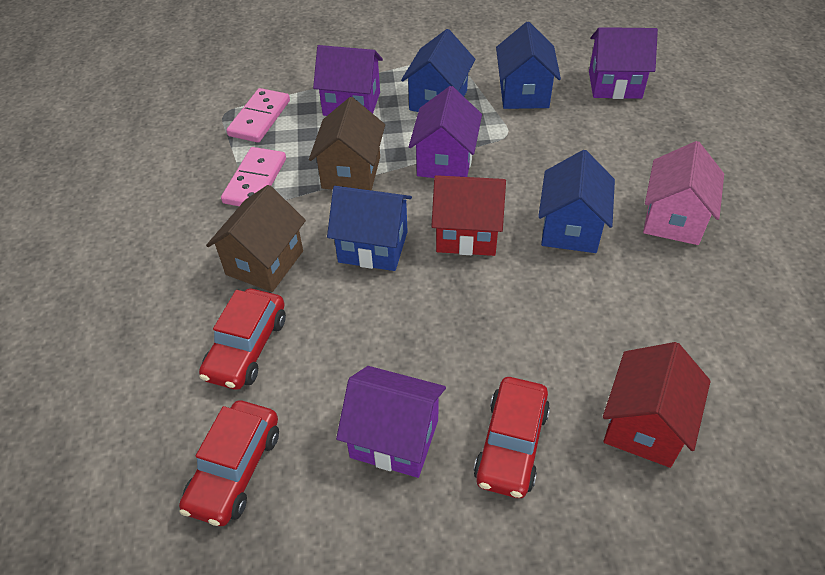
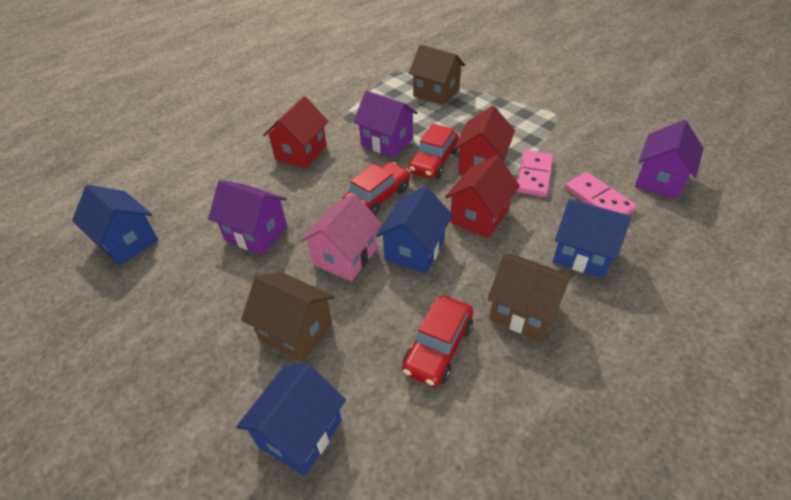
brown house: 2 -> 3
purple house: 4 -> 3
red house: 2 -> 3

